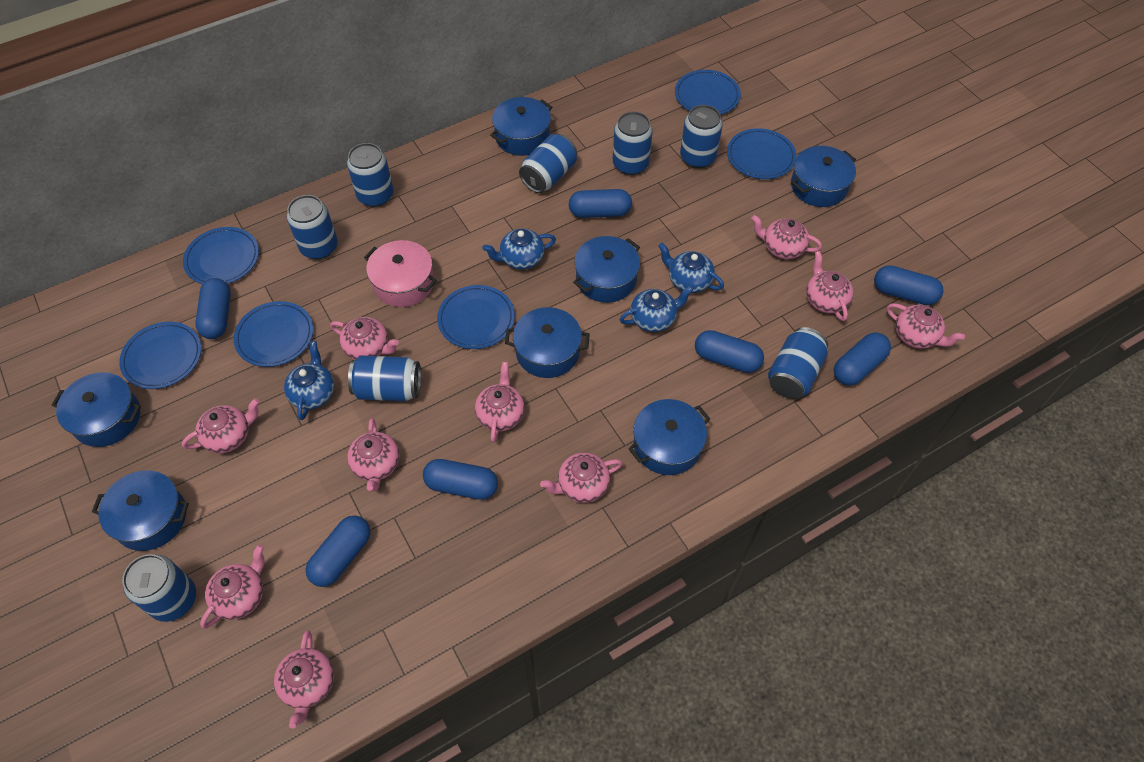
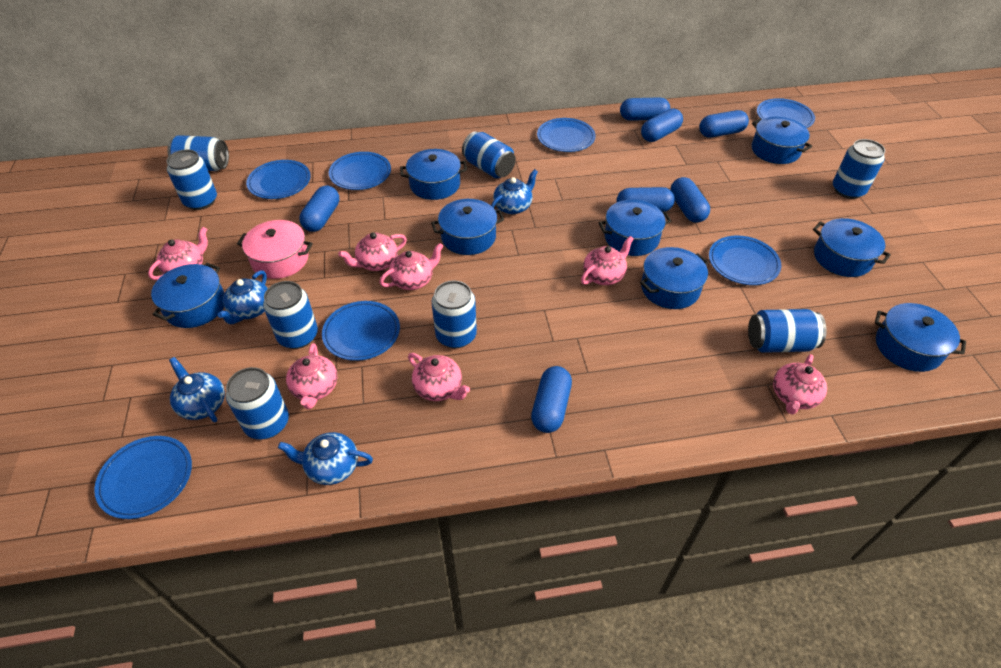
blue plate: 6 -> 7
blue pot: 7 -> 8
pink teapot: 10 -> 7

